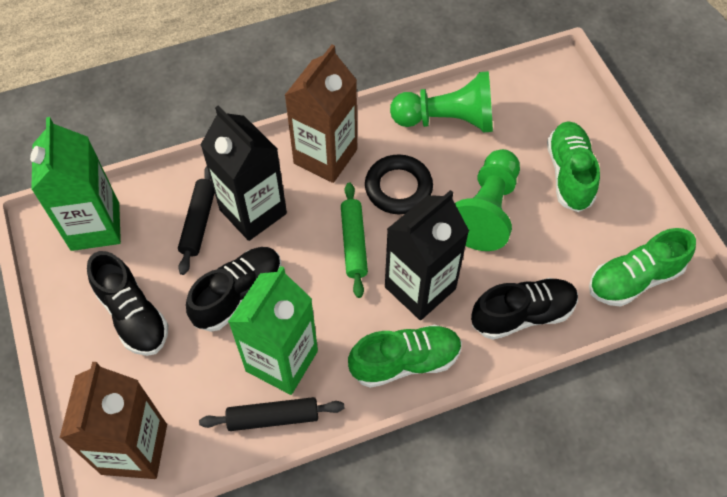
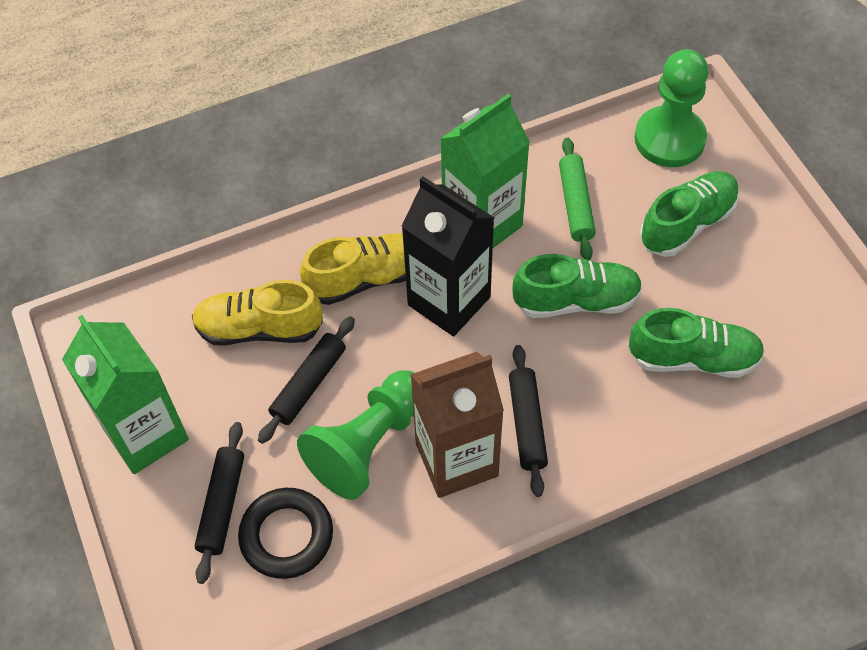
black carton: 2 -> 1
black rolling pin: 2 -> 3
black shoe: 3 -> 0
brown carton: 2 -> 1
yellow shoe: 0 -> 2

